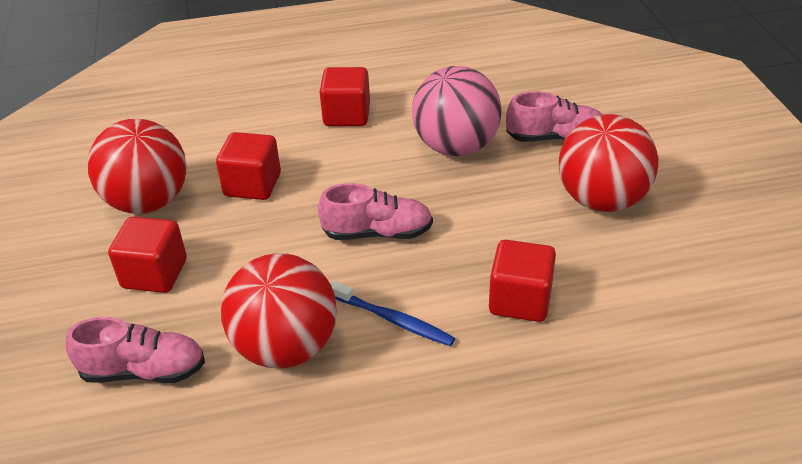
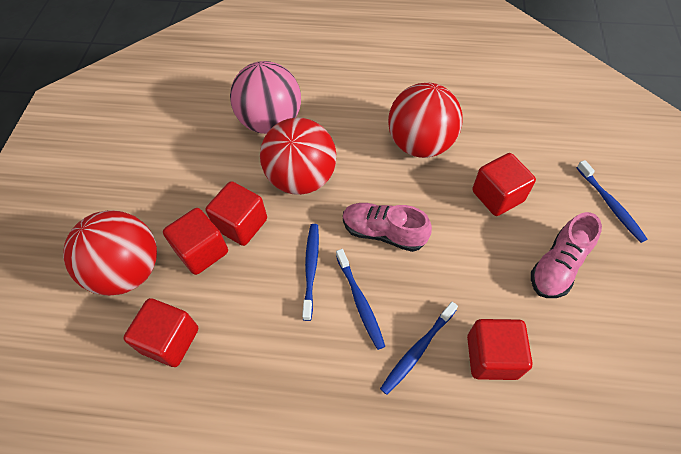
blue toothbrush: 1 -> 4
pink shoe: 3 -> 2
red cube: 4 -> 5

